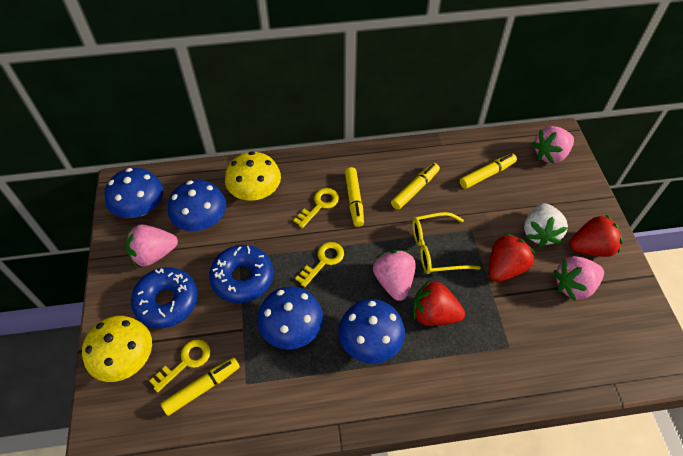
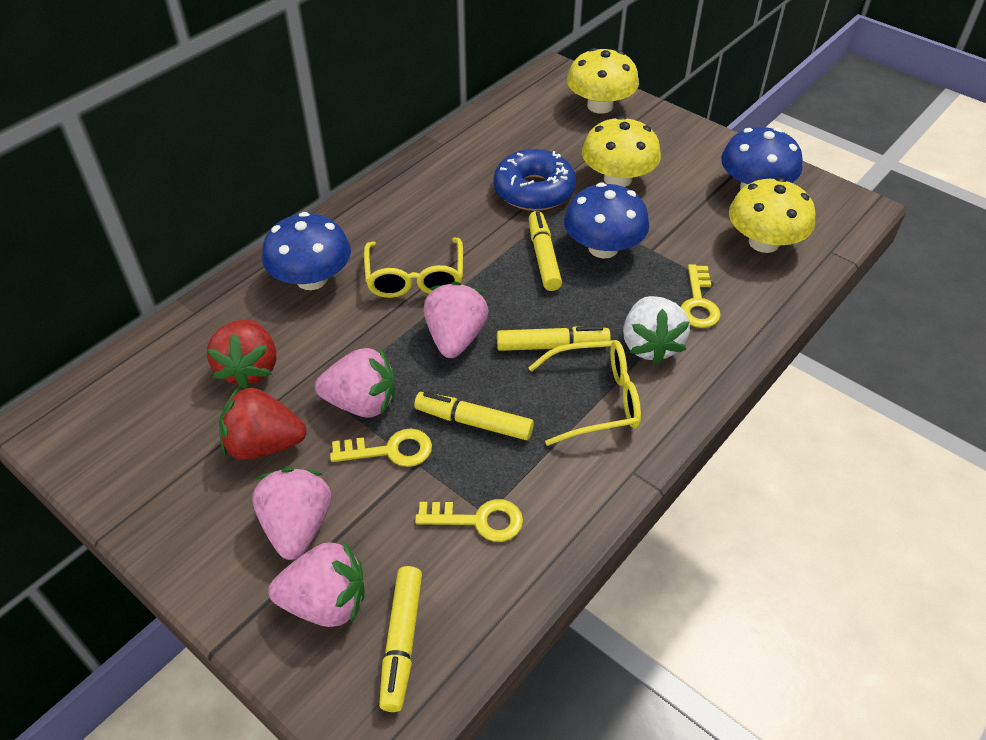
blue donut: 2 -> 1
blue mushroom: 4 -> 3
red strawberry: 3 -> 2
yellow glasses: 1 -> 2
yellow mushroom: 2 -> 3

